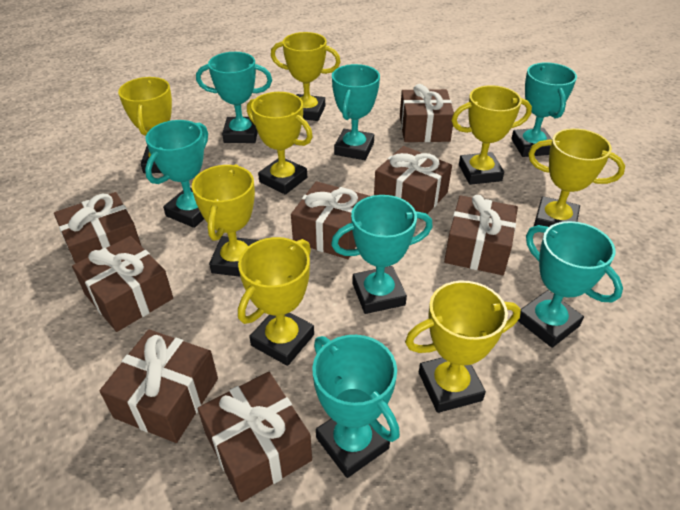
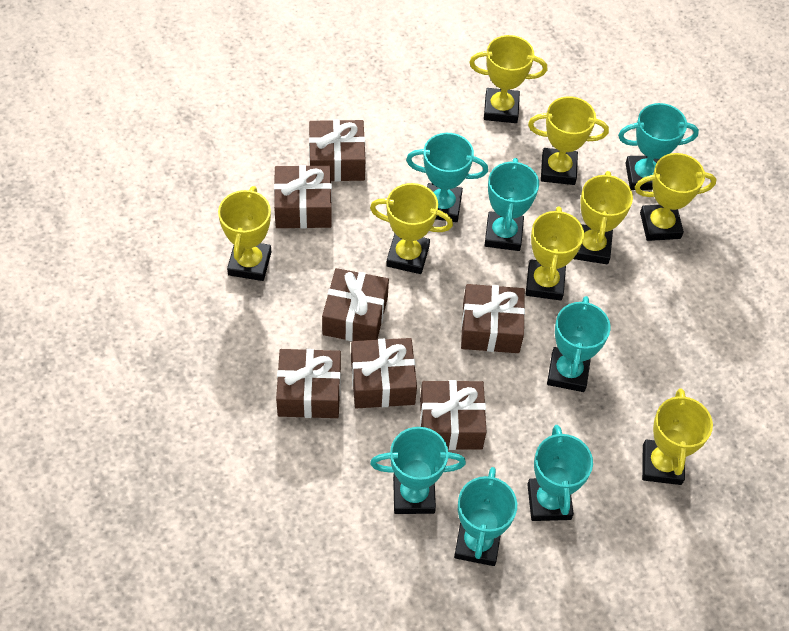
brown gift: 8 -> 7

